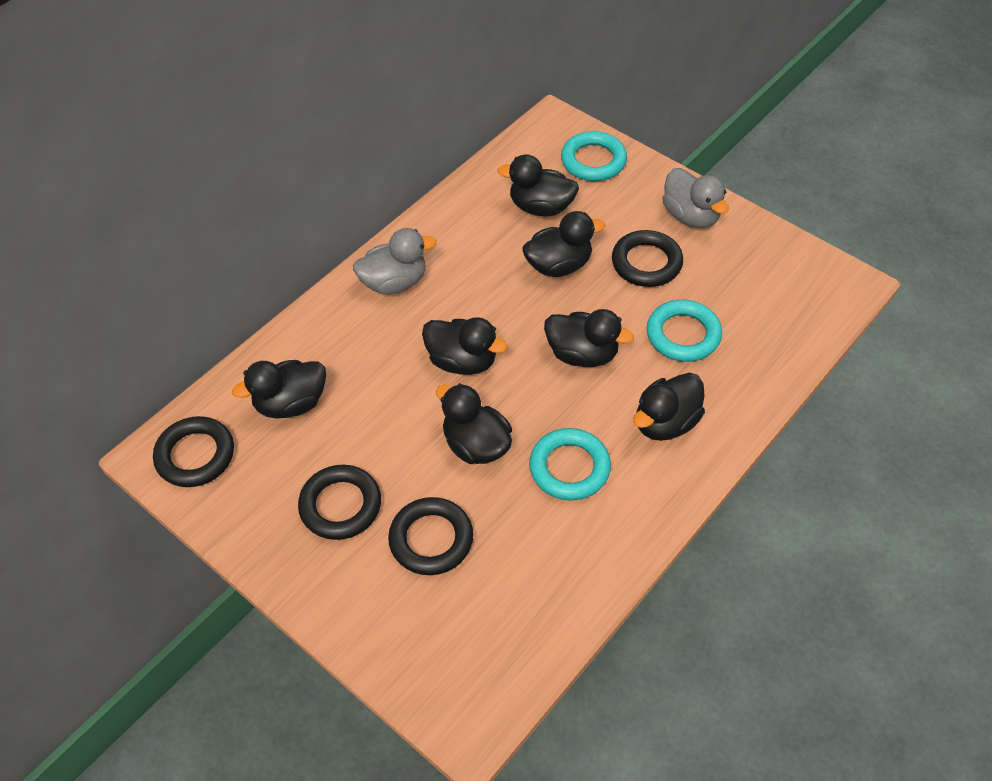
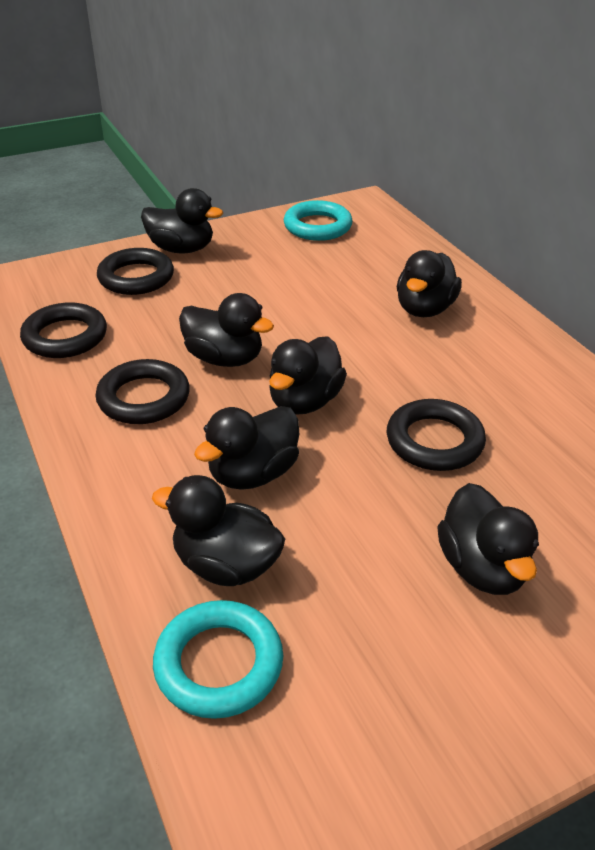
grey duck: 2 -> 0
turquoise ring: 3 -> 2

